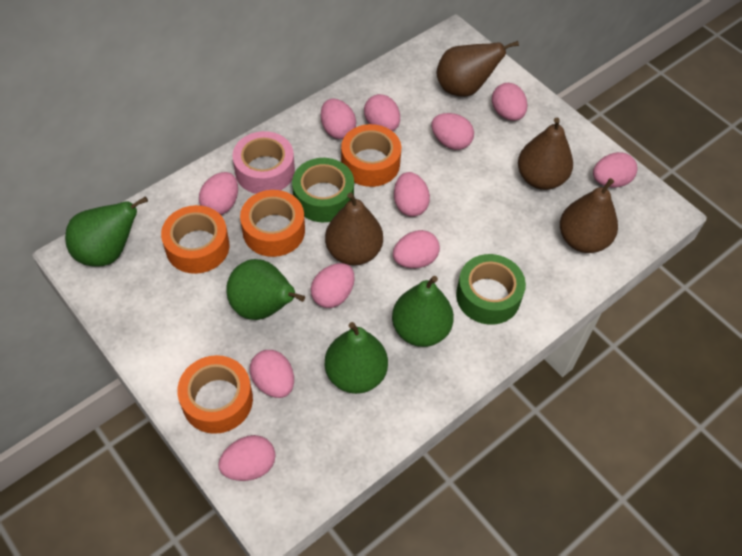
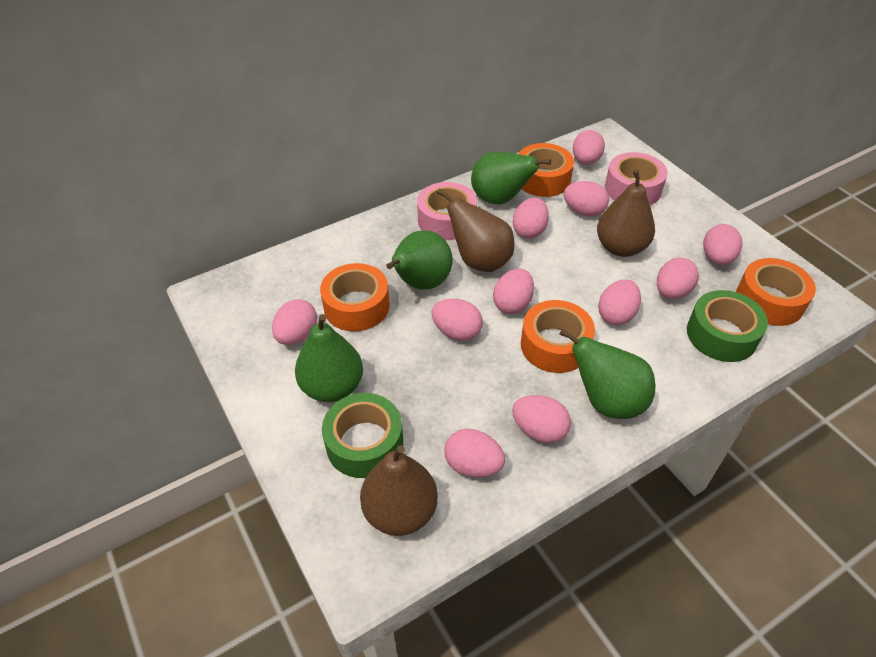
brown pear: 4 -> 3
pink tape: 1 -> 2

